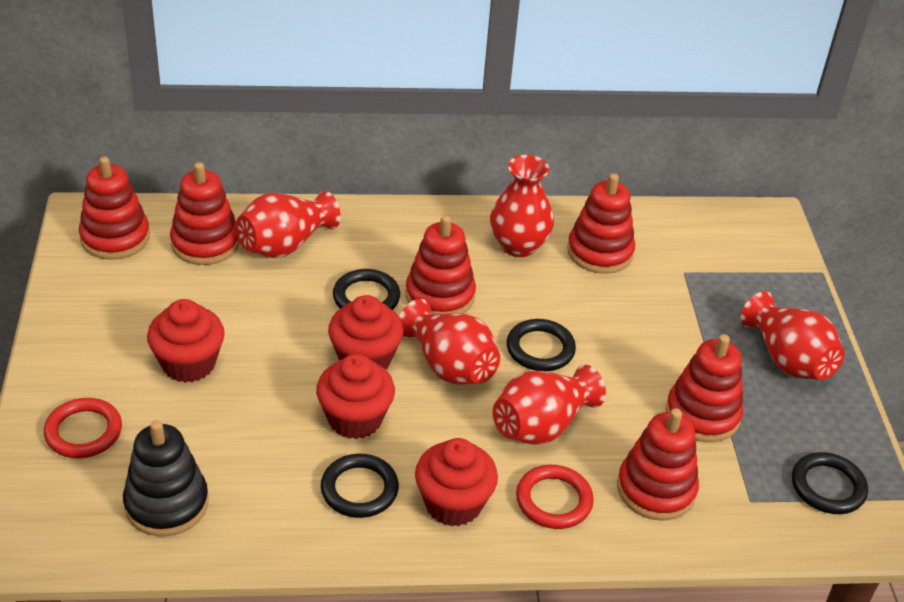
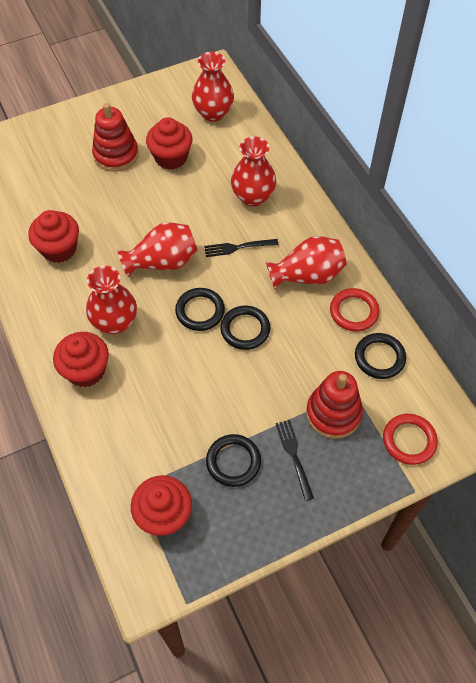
black fork: 0 -> 2
black stacking toy: 1 -> 0
red stacking toy: 6 -> 2

